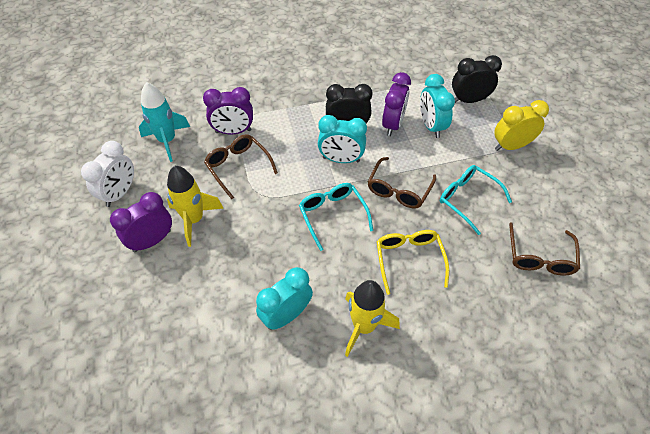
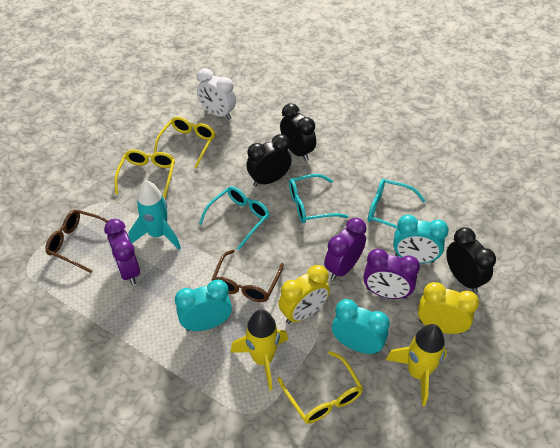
black clock: 2 -> 3
brown glasses: 3 -> 2
turquoise glasses: 2 -> 3
yellow clock: 1 -> 2
yellow glasses: 1 -> 3

